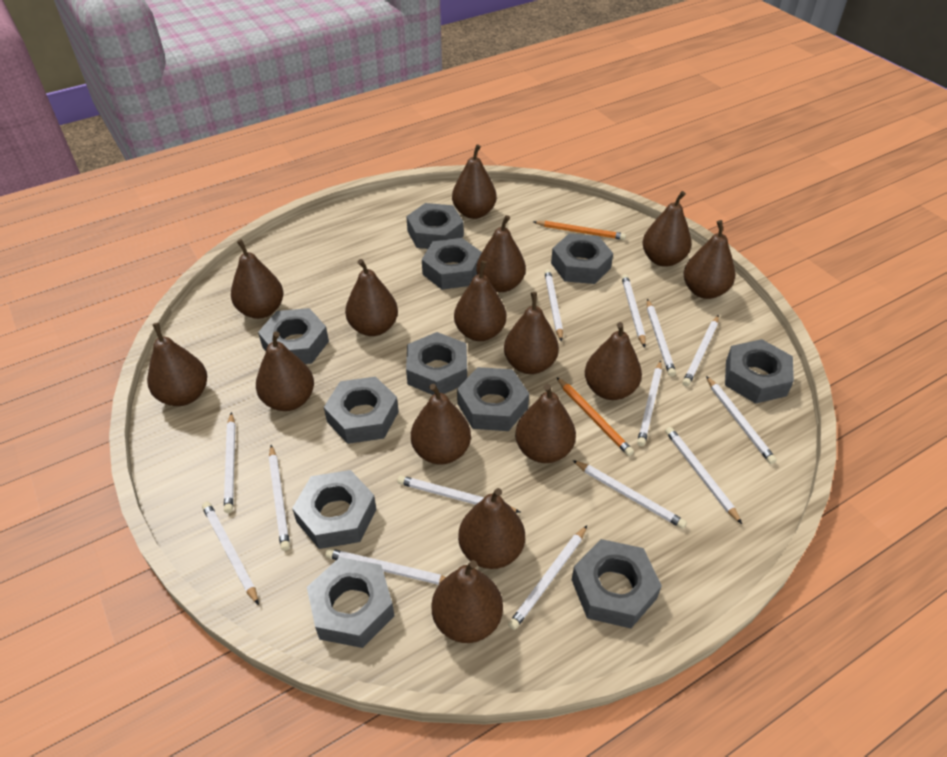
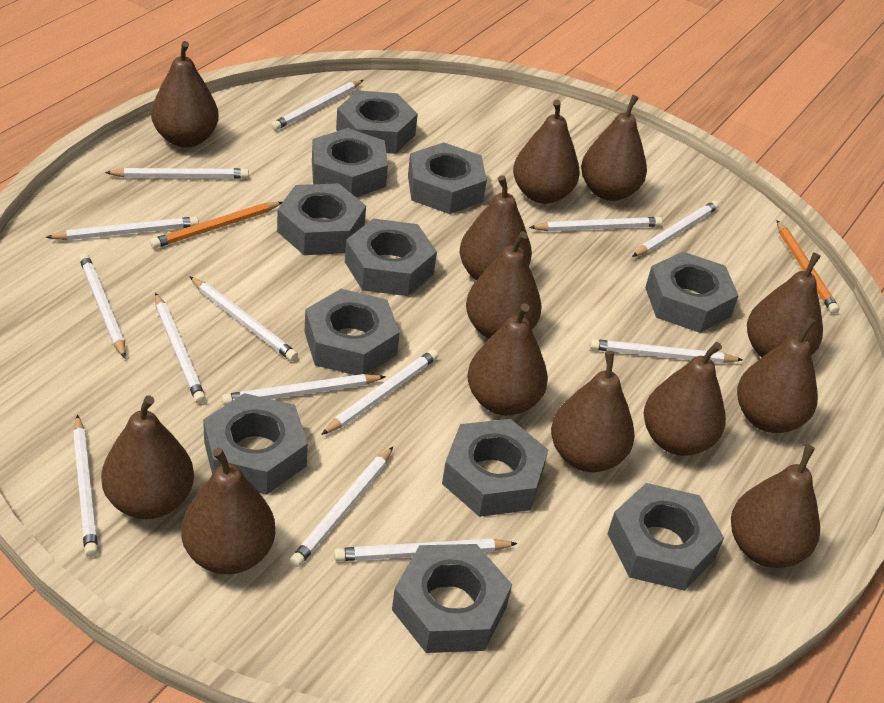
brown pear: 15 -> 13

